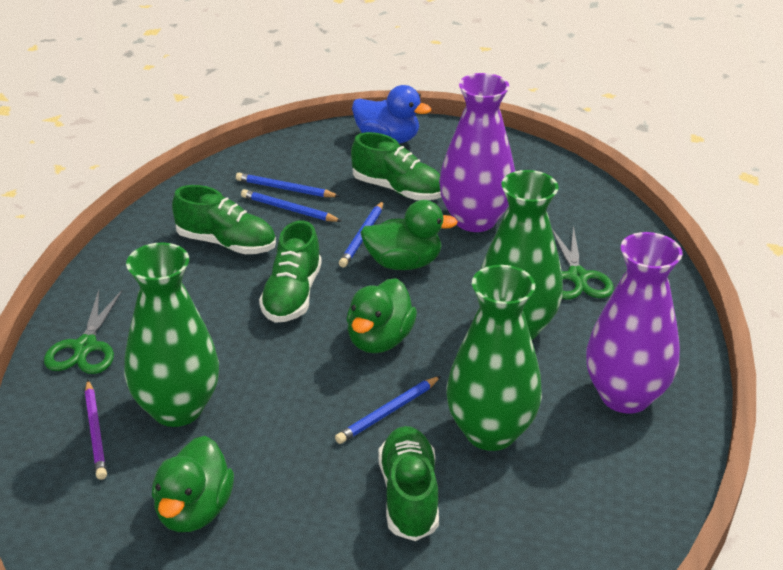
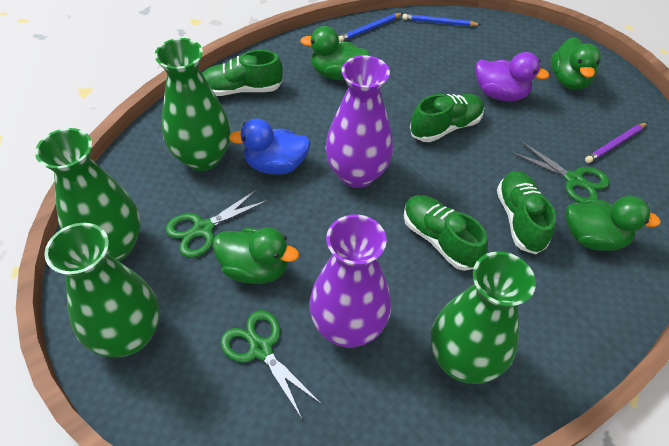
blue pencil: 4 -> 2
green duck: 3 -> 4
green scissors: 2 -> 3
green vase: 3 -> 4
purple duck: 0 -> 1

